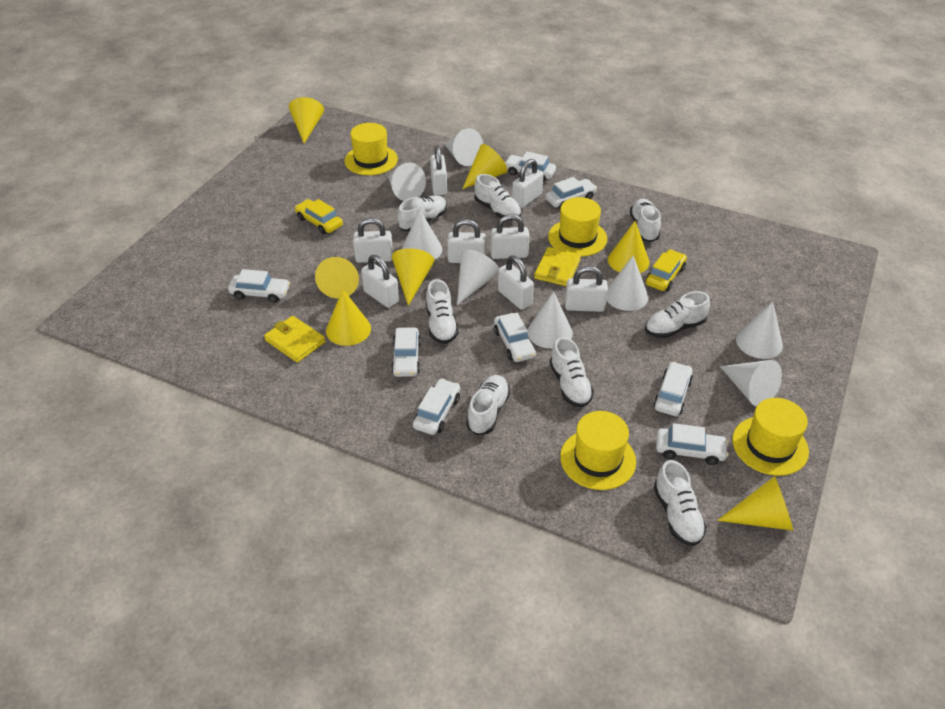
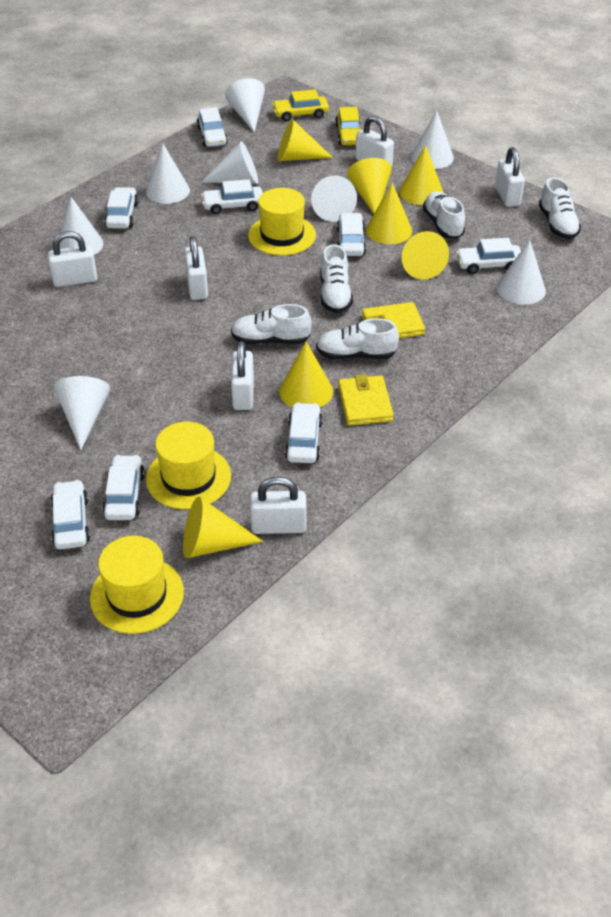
white padlock: 8 -> 6
white shoe: 8 -> 5
yellow hat: 4 -> 3

